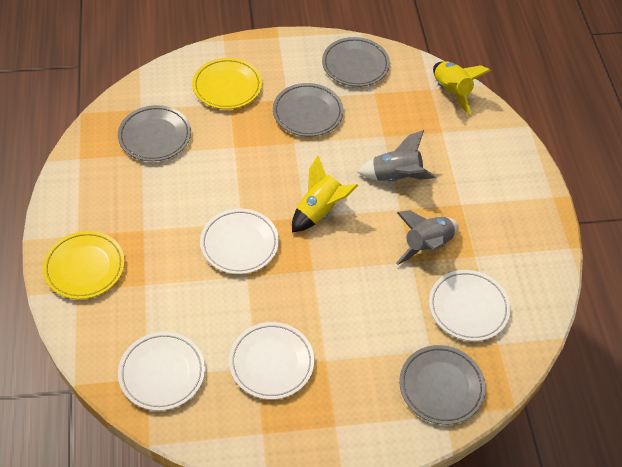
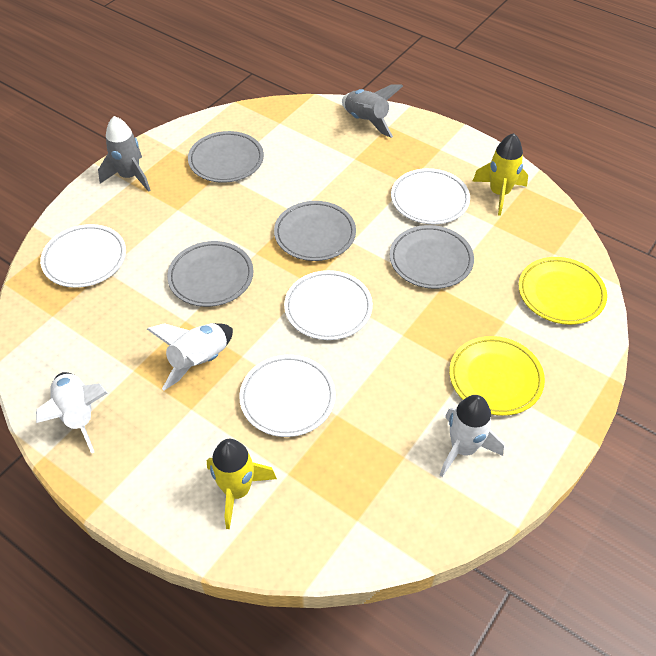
white rocket: 0 -> 3

